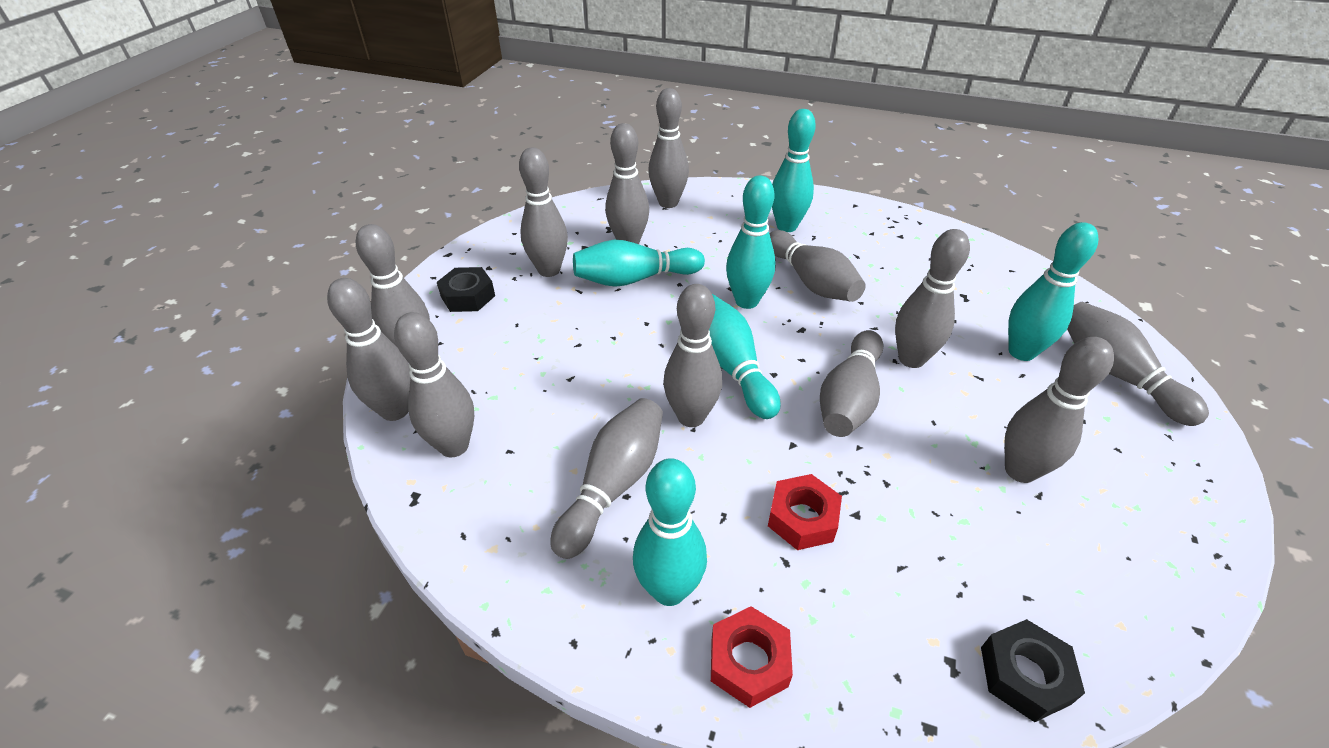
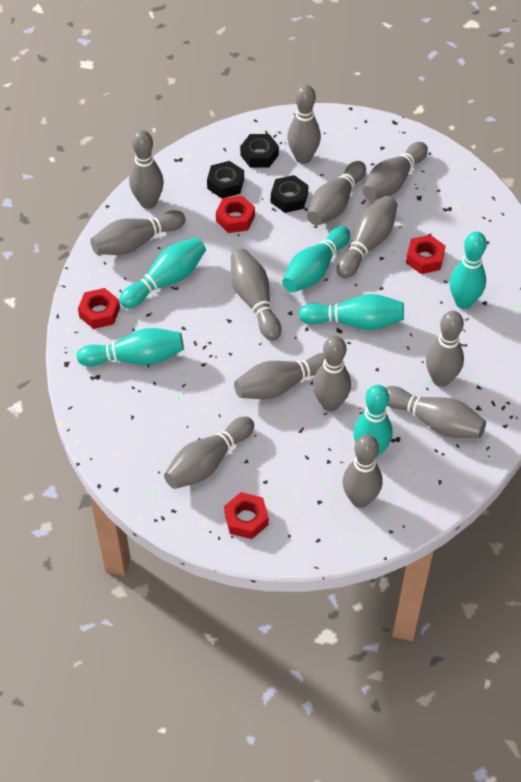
black nut: 2 -> 3
red nut: 2 -> 4

